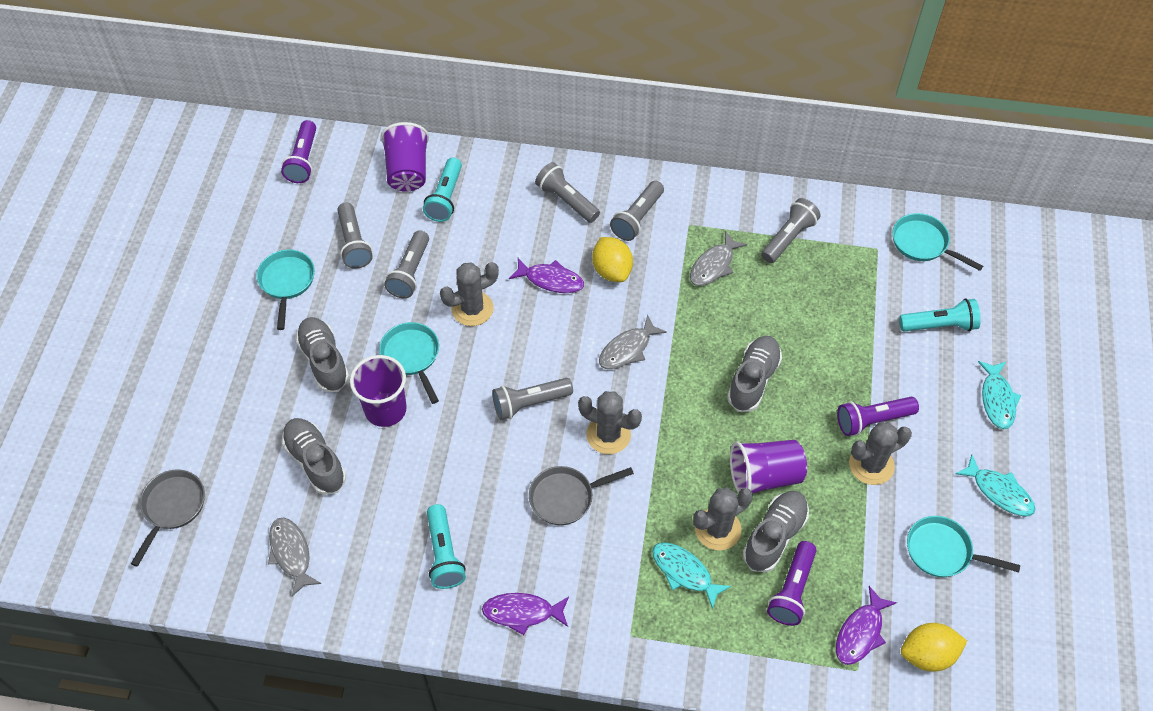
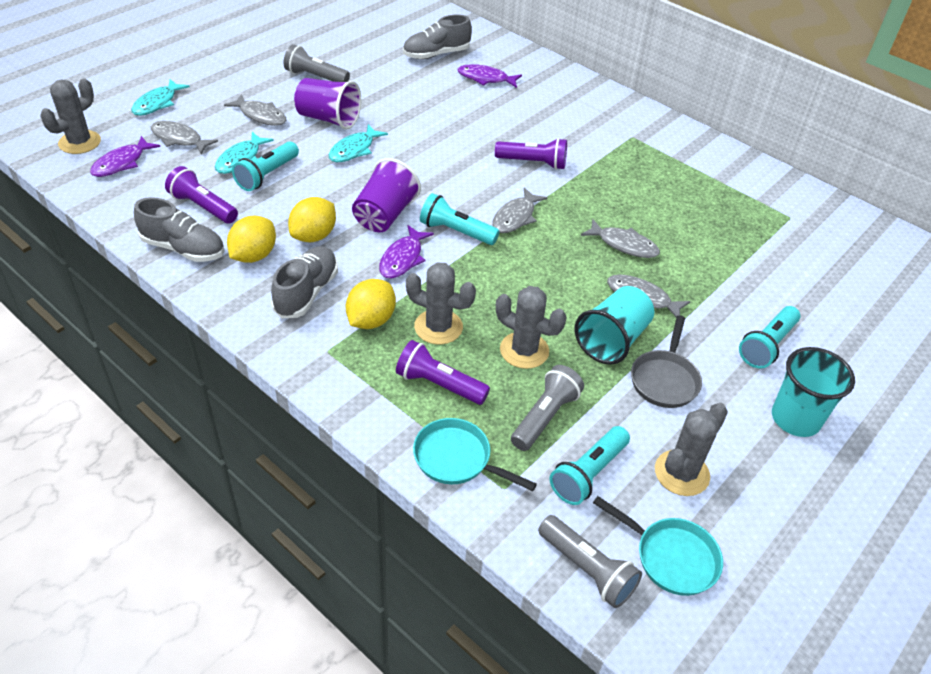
grey fish: 3 -> 5
grey flashlight: 6 -> 3
grey pan: 2 -> 1
grey shoe: 4 -> 3
purple cup: 3 -> 2
turquoise cup: 0 -> 2
turquoise flashlight: 3 -> 4
turquoise pan: 4 -> 2
yellow lemon: 2 -> 3

